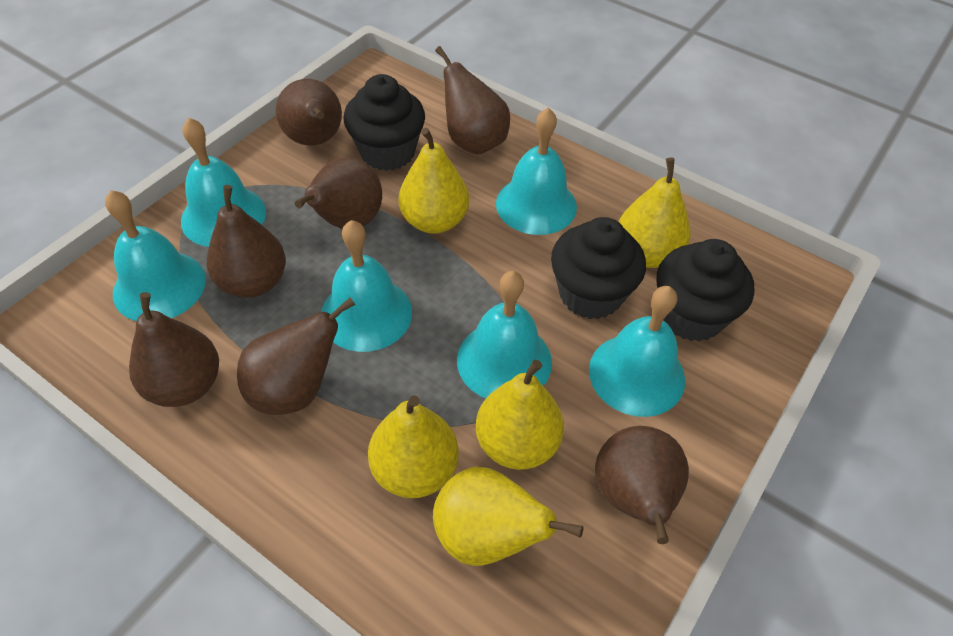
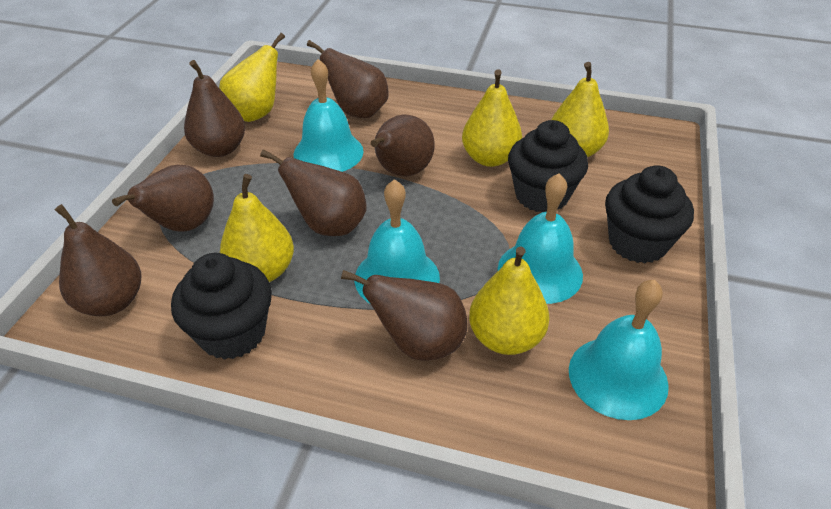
turquoise bell: 6 -> 4

